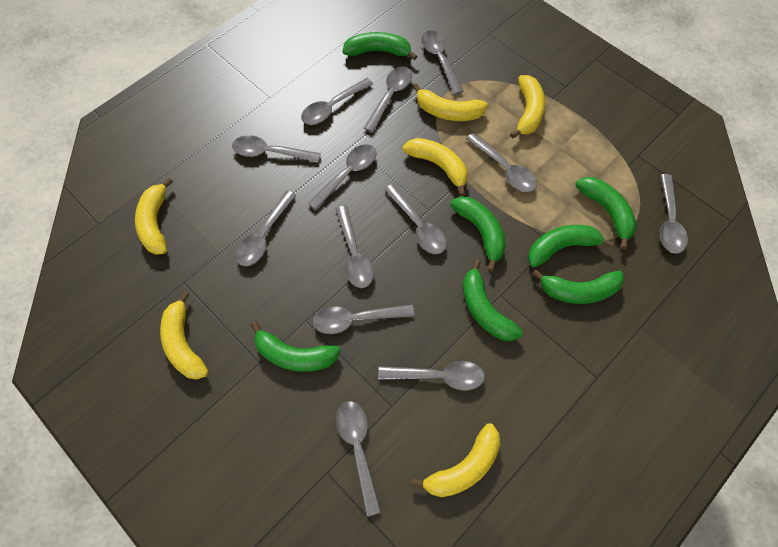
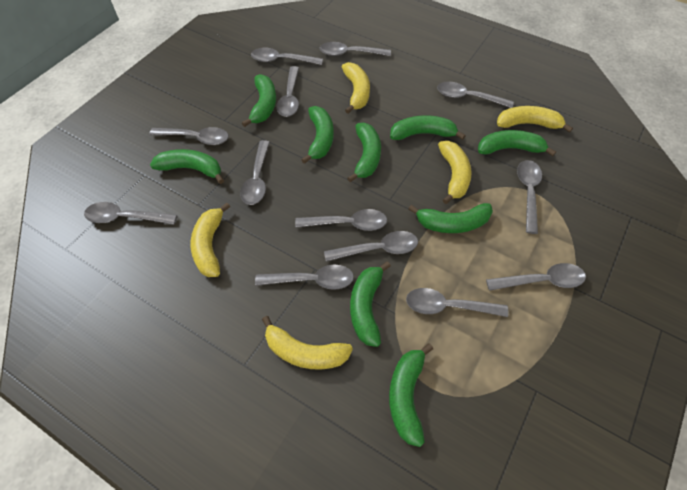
green banana: 7 -> 9
yellow banana: 6 -> 5

